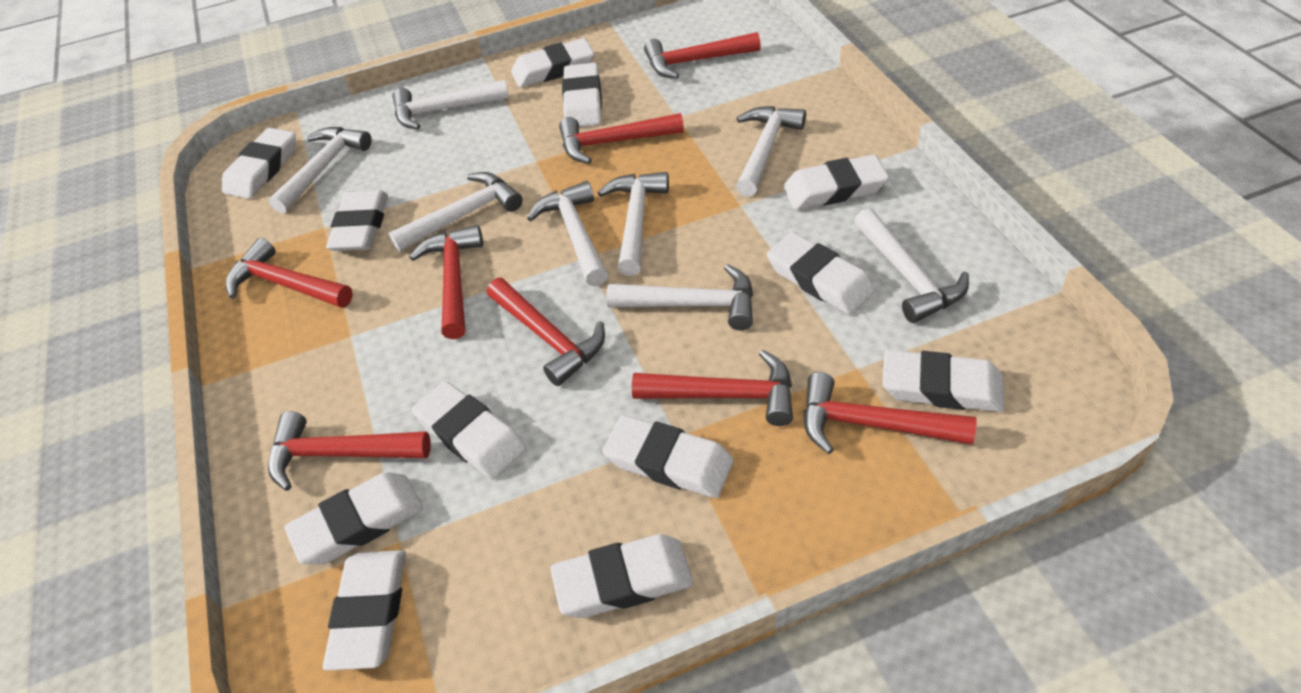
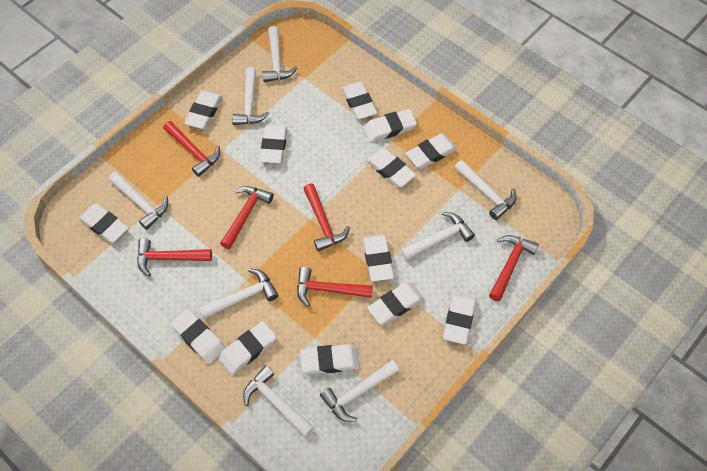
red hammer: 8 -> 6
white eraser: 12 -> 13

